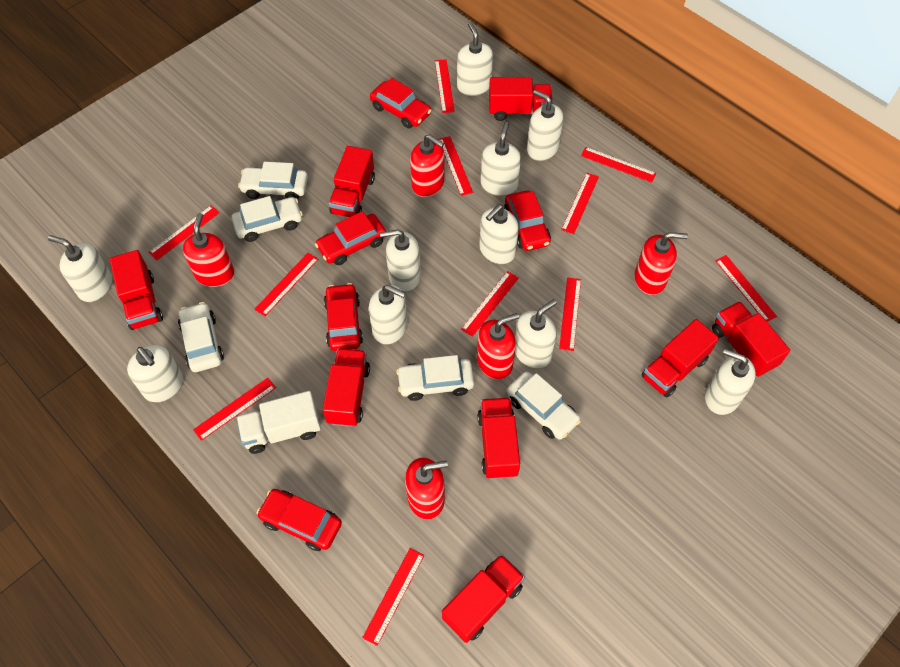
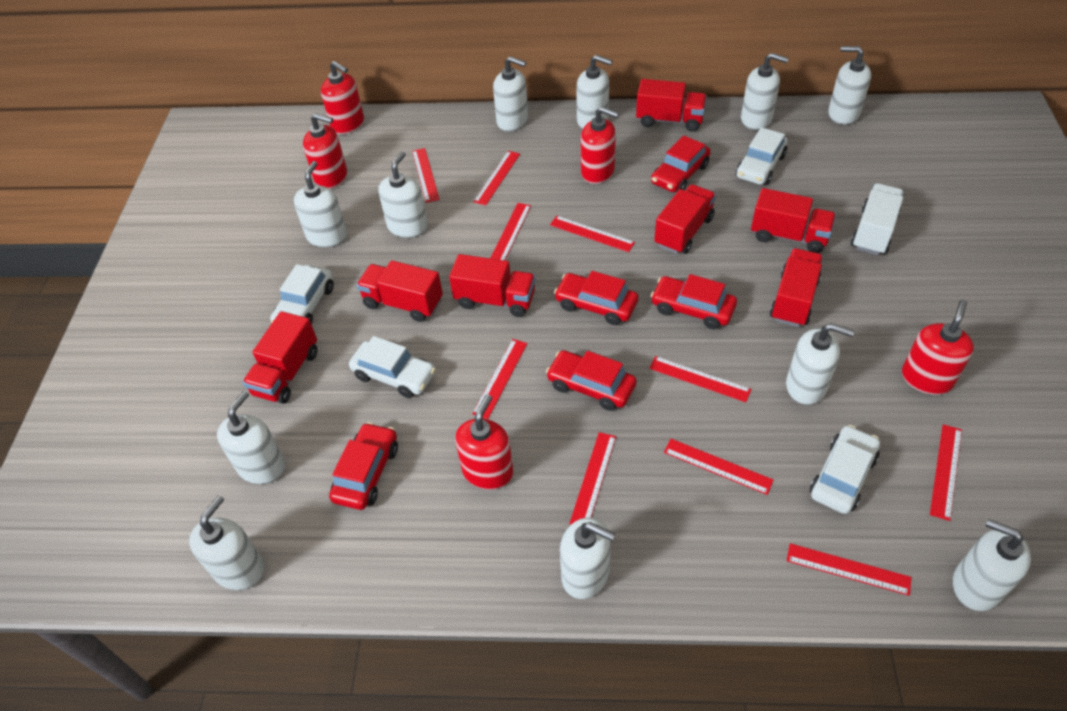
red ruler: 11 -> 10
red truck: 8 -> 7
white car: 5 -> 4
white soap dispenser: 10 -> 11

